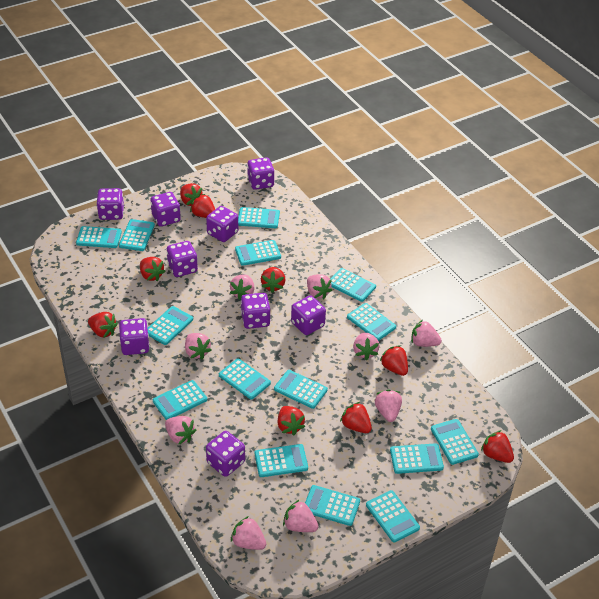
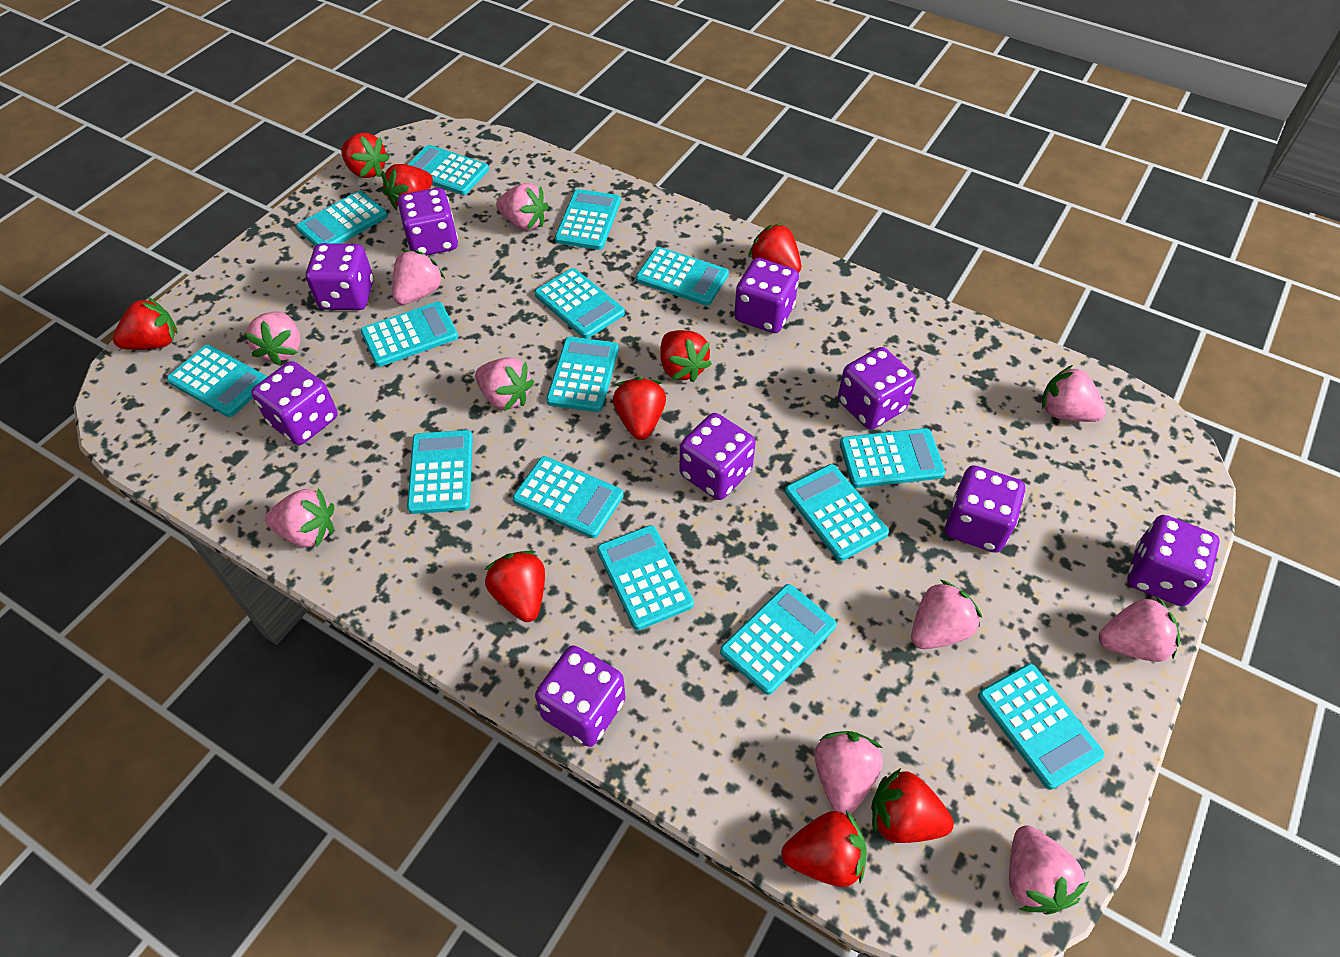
pink strawberry: 9 -> 10

